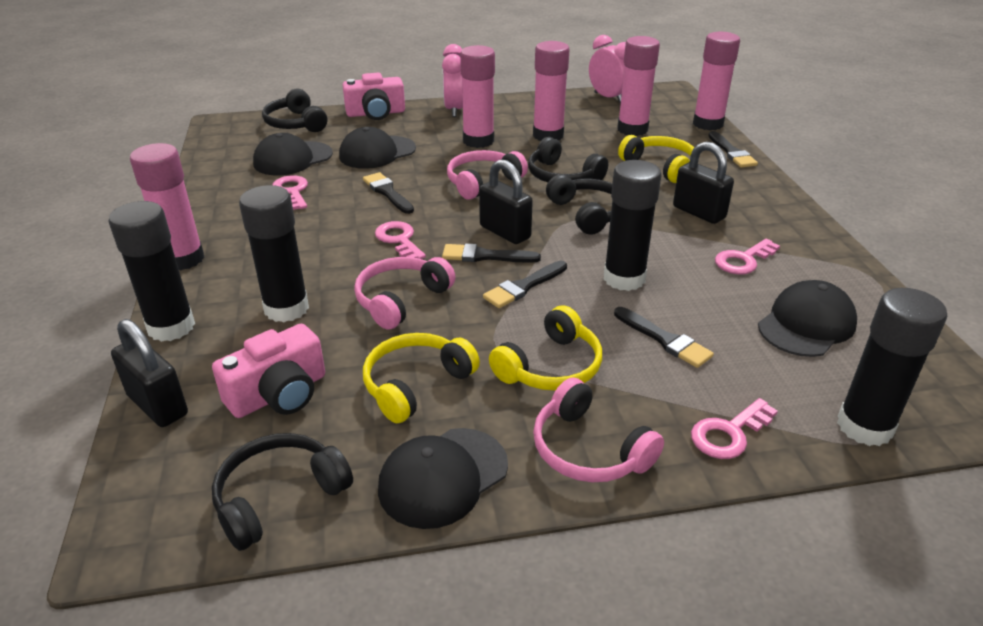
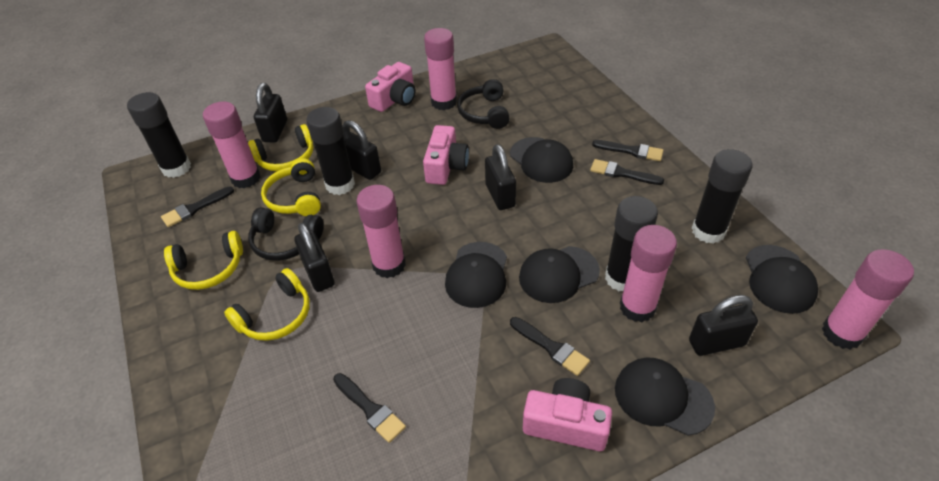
black cap: 4 -> 5
black headphones: 4 -> 2
black padlock: 3 -> 5
pink camera: 2 -> 3
pink clock: 2 -> 0
pink headphones: 3 -> 0
pink key: 4 -> 0
yellow headphones: 3 -> 4

